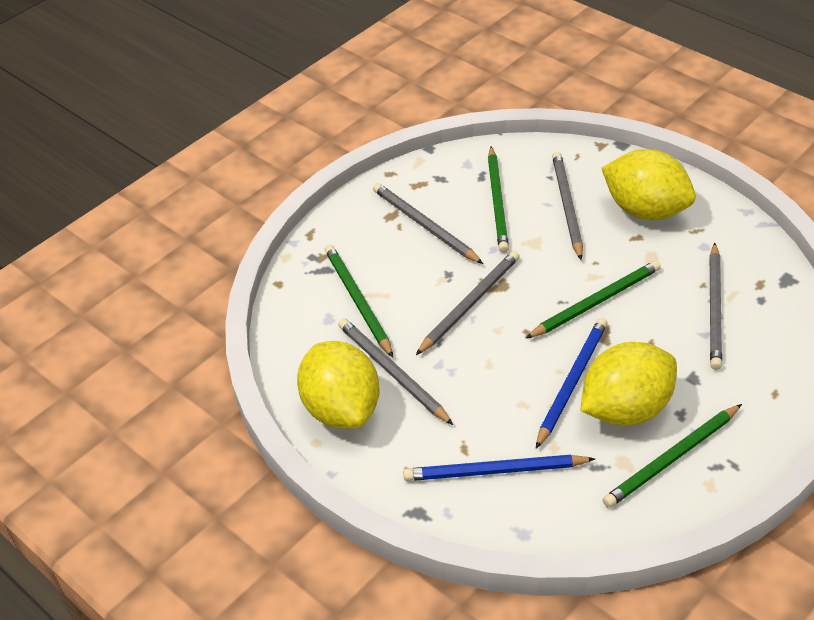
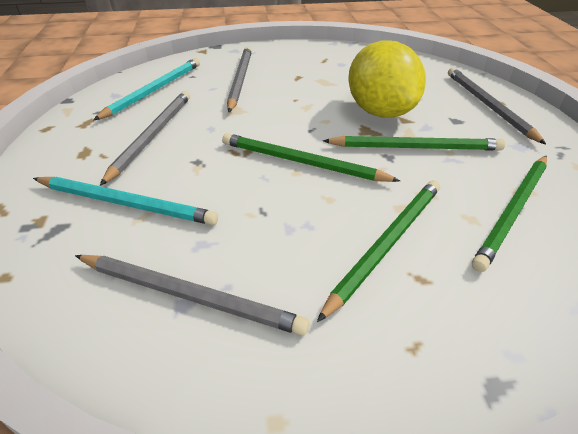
blue pencil: 2 -> 0
grey pencil: 5 -> 4
turquoise pencil: 0 -> 2
yellow lemon: 3 -> 1

